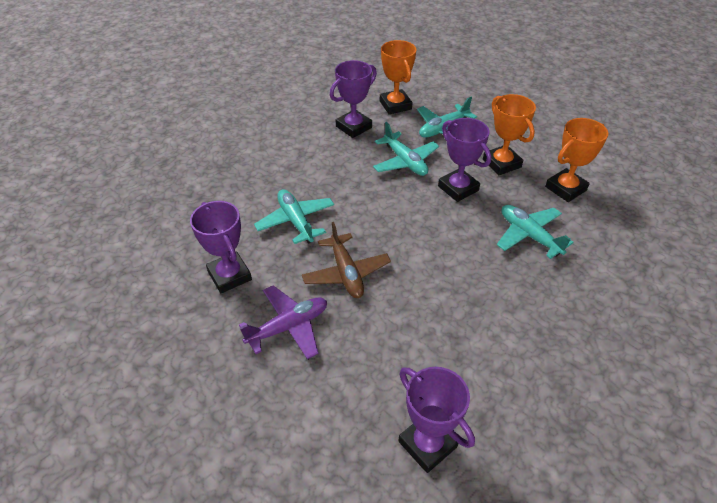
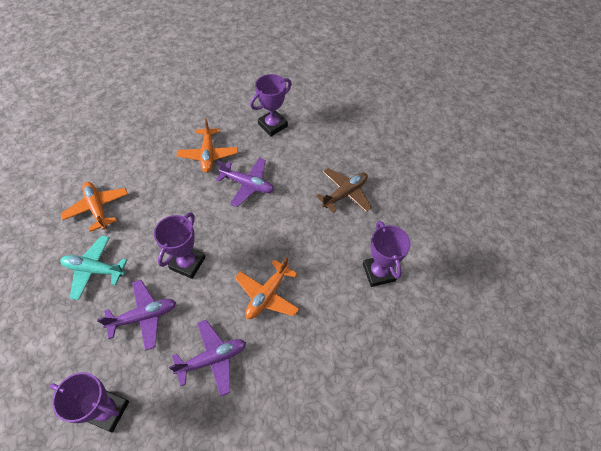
orange plane: 0 -> 3
orange trophy: 3 -> 0
purple plane: 1 -> 3
turquoise plane: 4 -> 1

